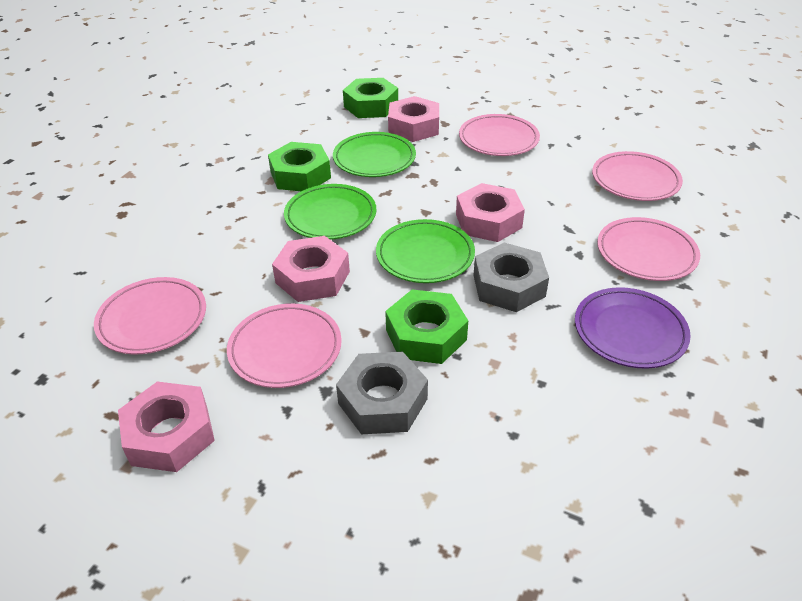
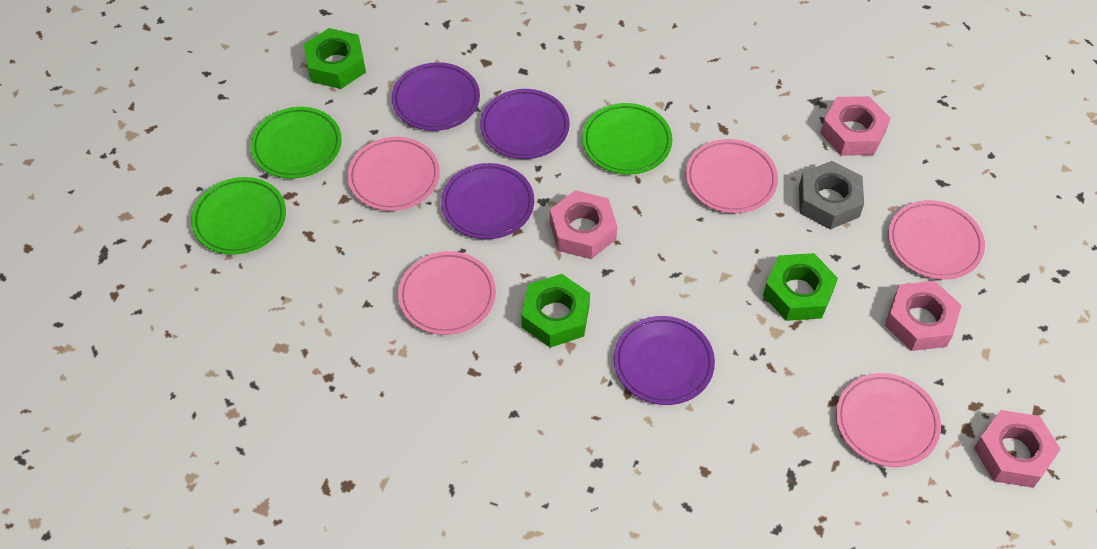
grey nut: 2 -> 1
purple plate: 1 -> 4

